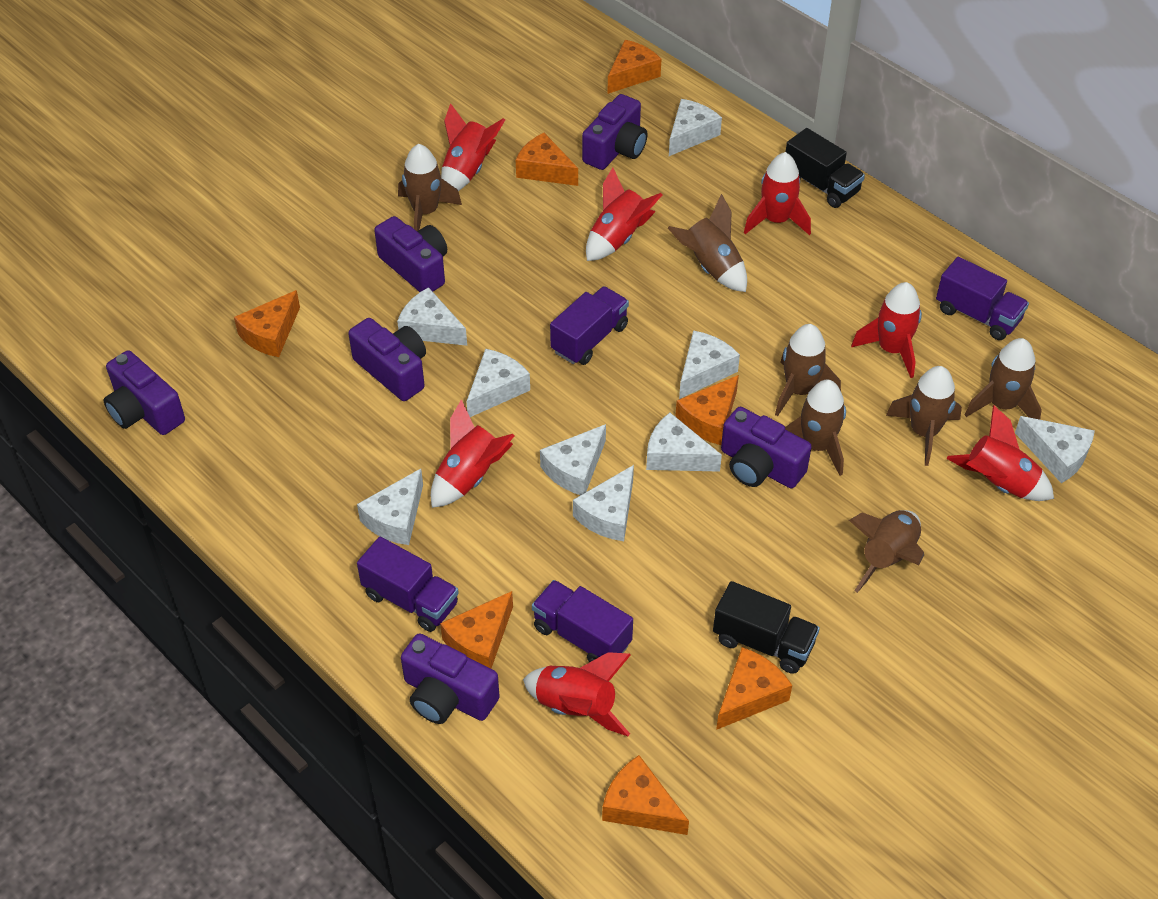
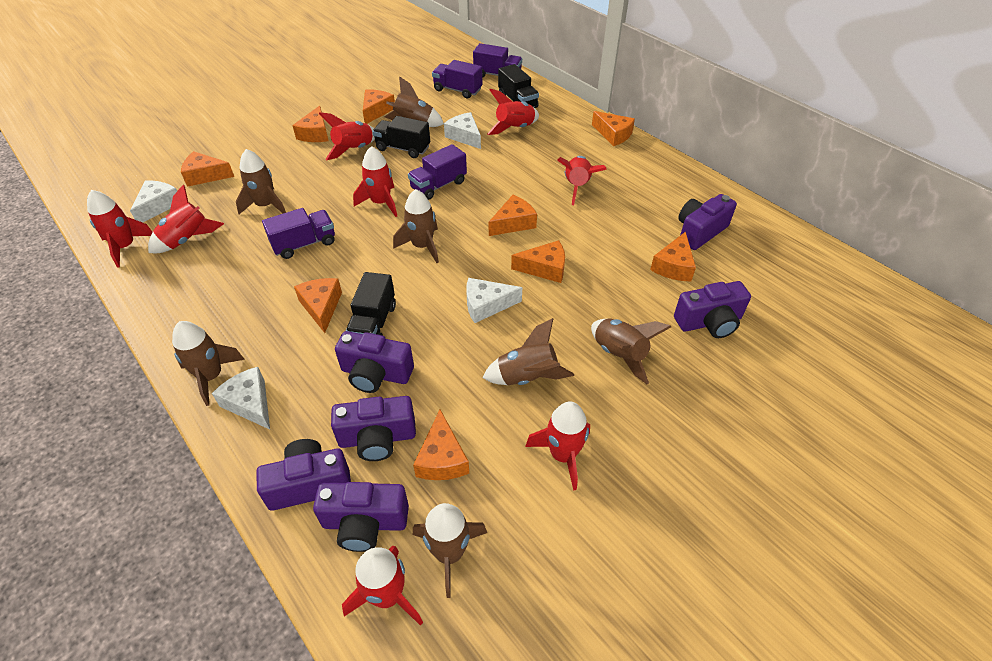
black truck: 2 -> 3
orange cheese: 7 -> 9
red rocket: 7 -> 8
white cheese: 9 -> 4

